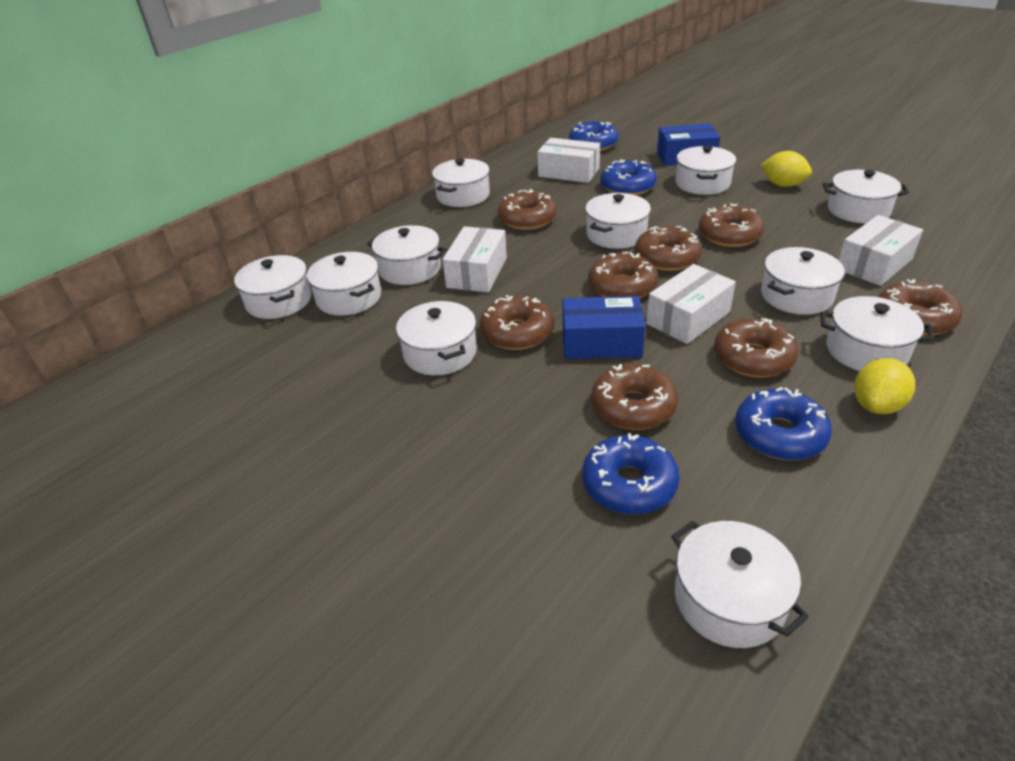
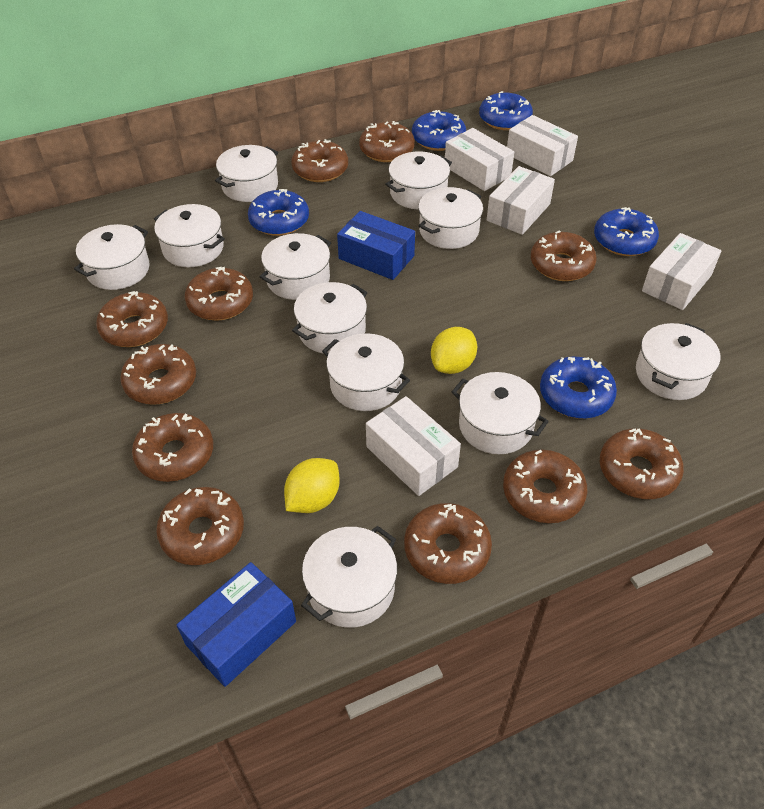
blue donut: 4 -> 5
brown donut: 8 -> 11
white box: 4 -> 5

